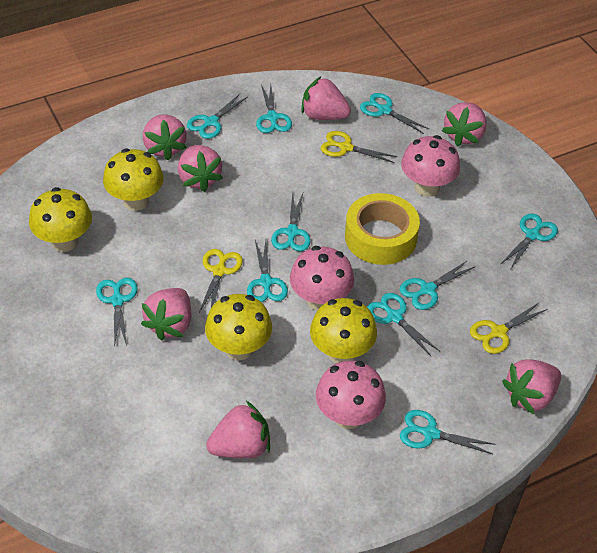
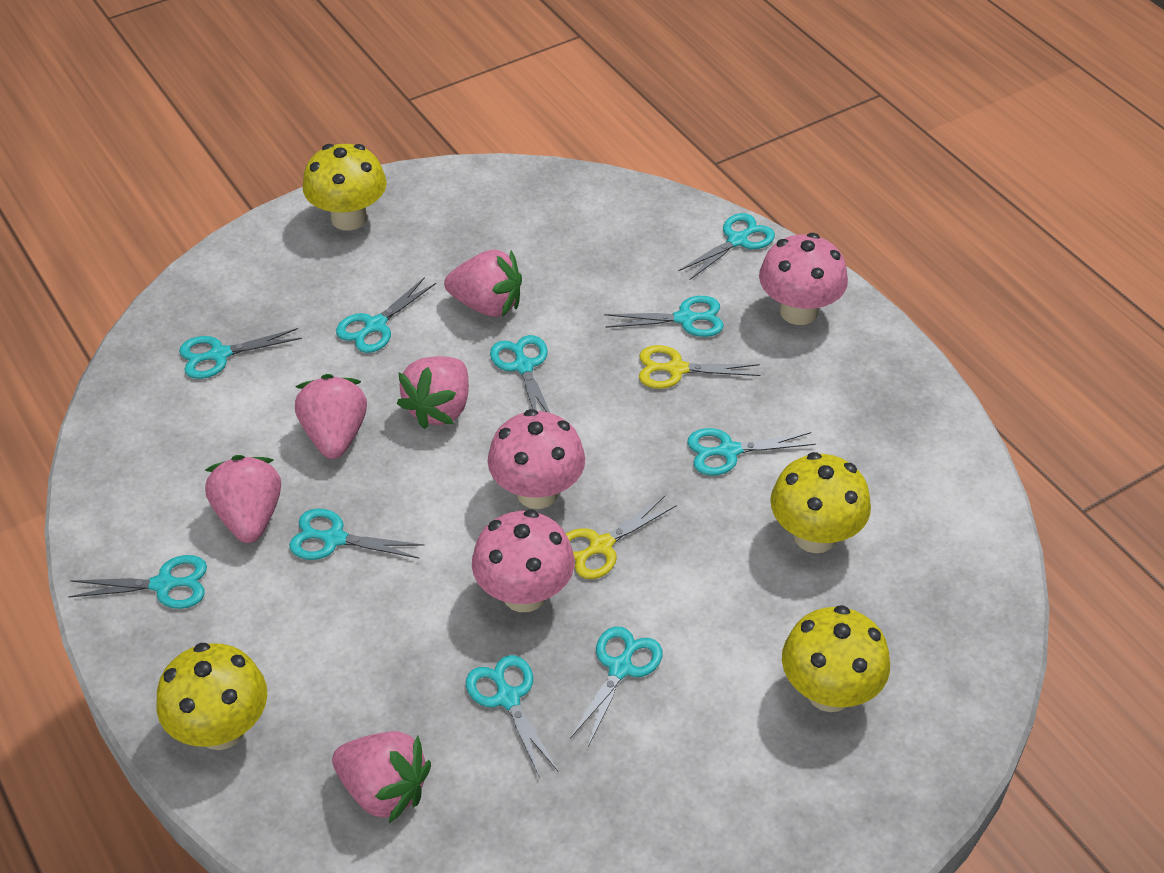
pink strawberry: 7 -> 5
yellow scissors: 3 -> 2
yellow tape: 1 -> 0

